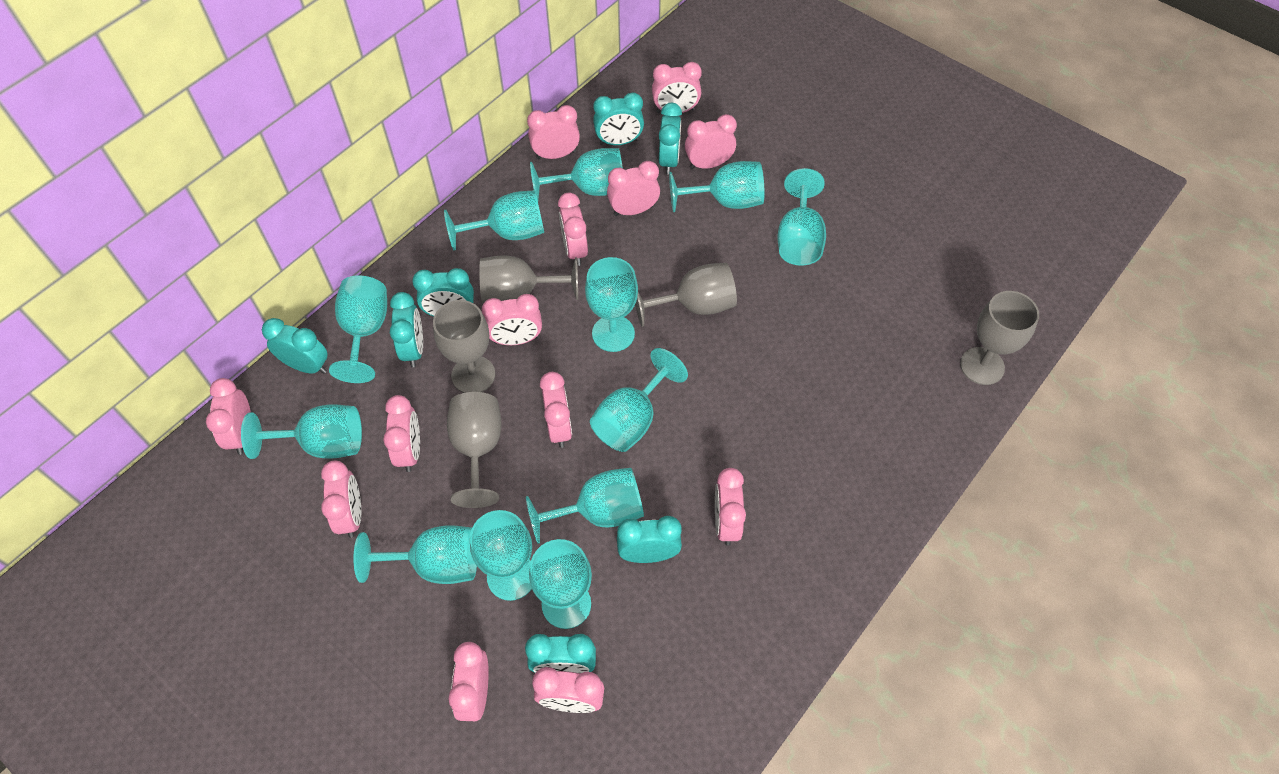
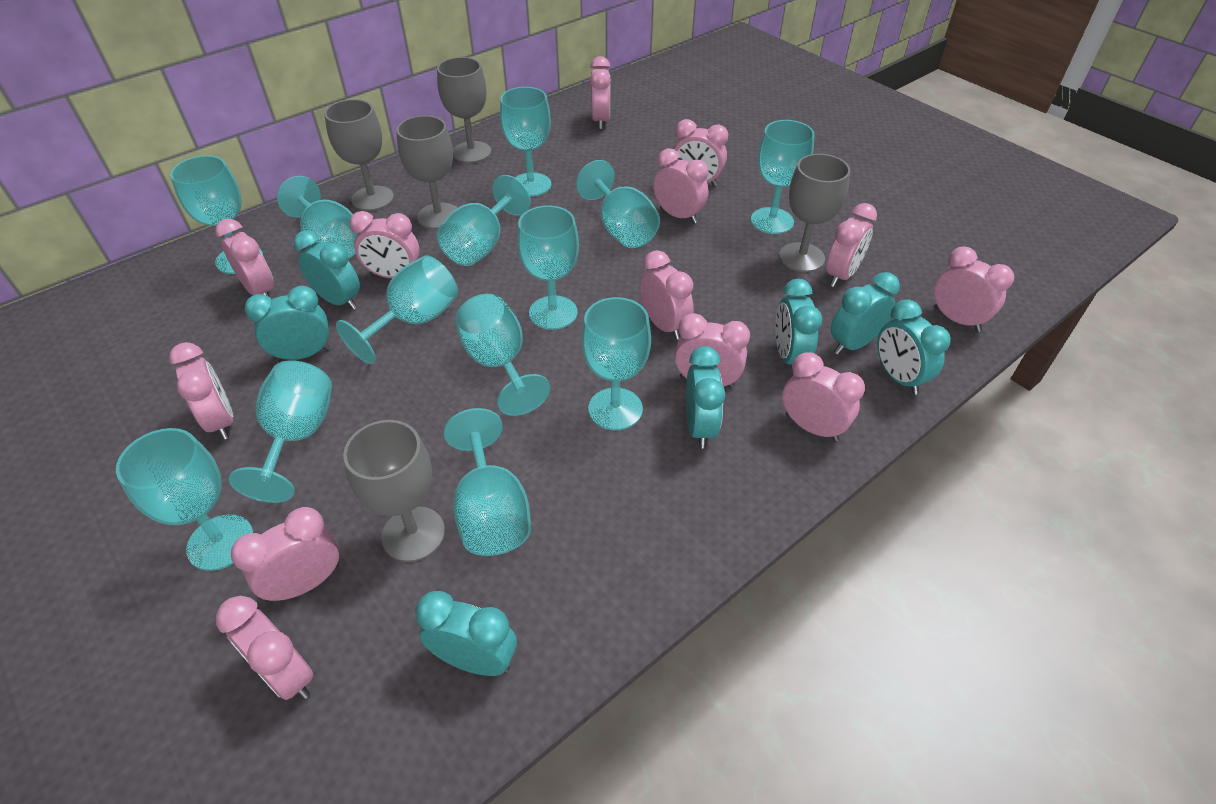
turquoise goblet: 12 -> 13

